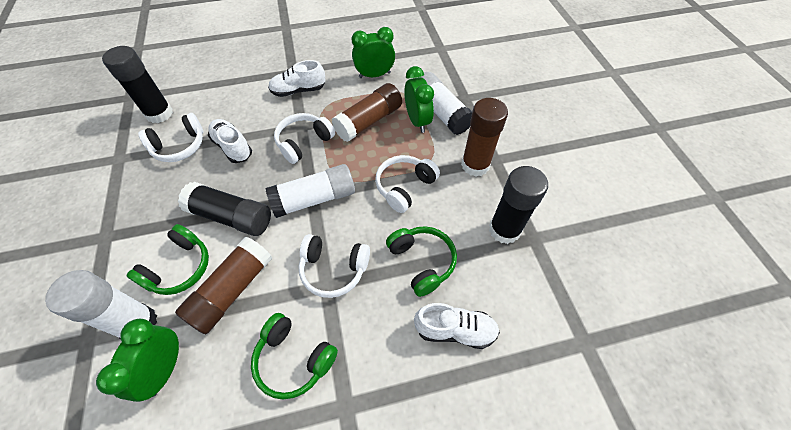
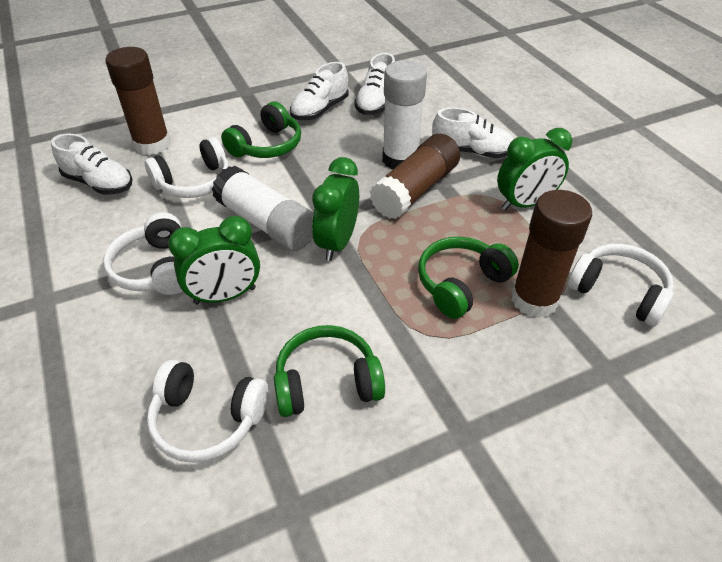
black glue stick: 3 -> 0
white glue stick: 3 -> 2
white shoe: 3 -> 4

